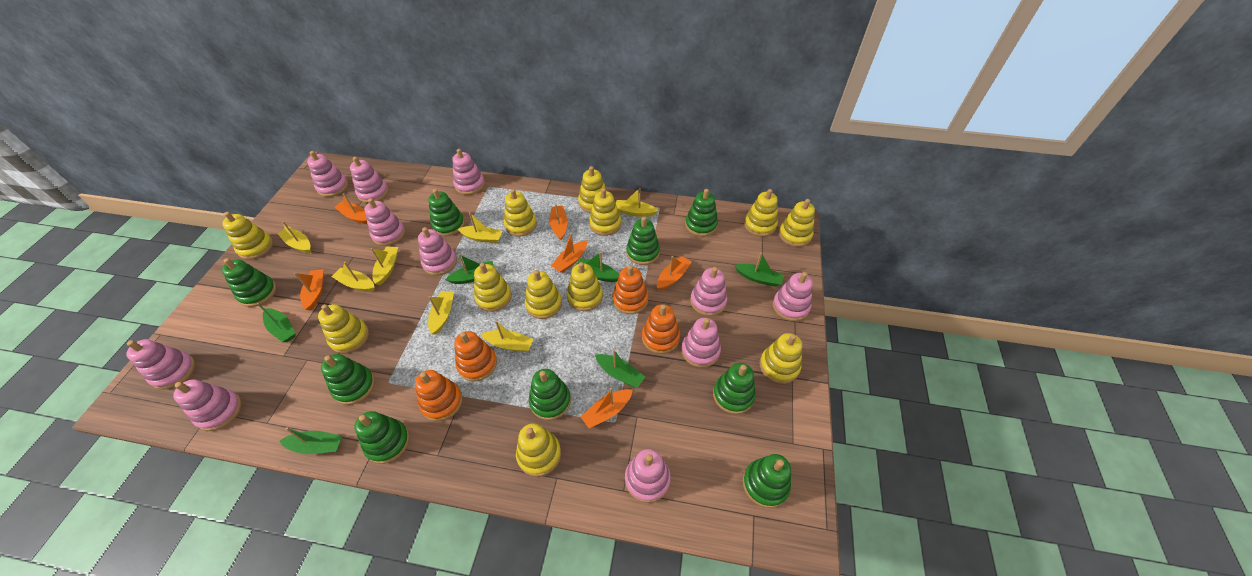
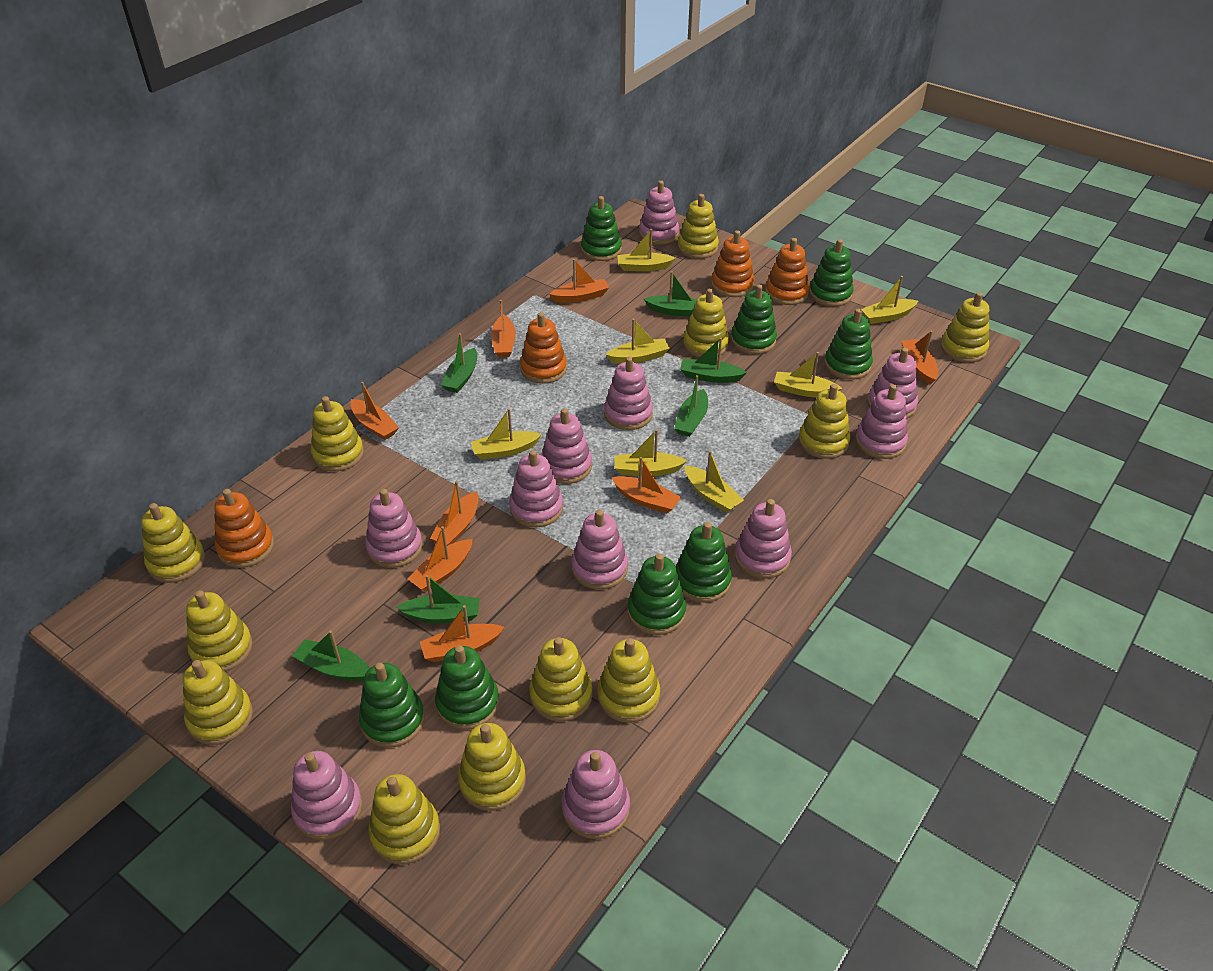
green stacking toy: 9 -> 8
orange boat: 6 -> 8

